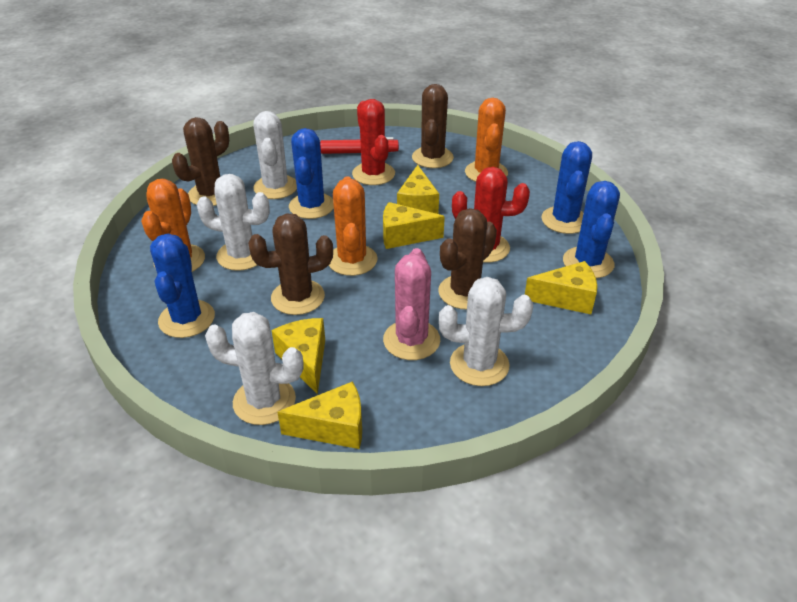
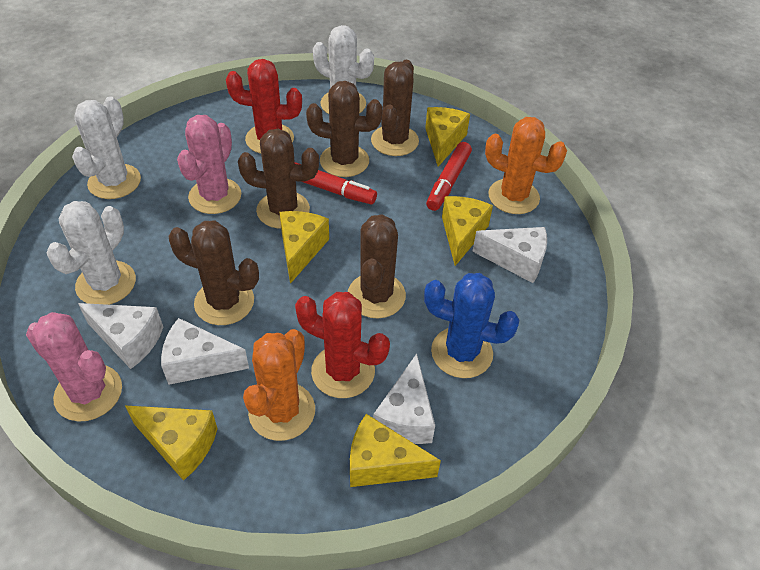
blue cactus: 4 -> 1
brown cactus: 4 -> 5
orange cactus: 3 -> 2
pink cactus: 1 -> 2
red marker: 1 -> 2
white cactus: 4 -> 3
white cheese: 0 -> 4

